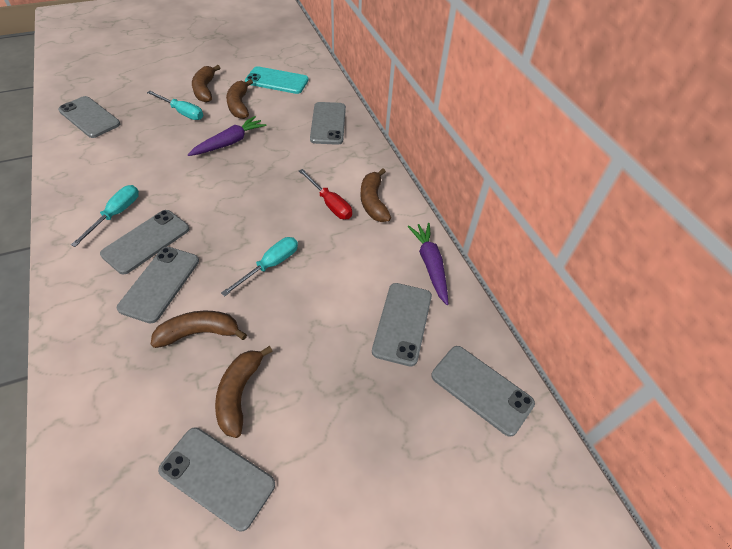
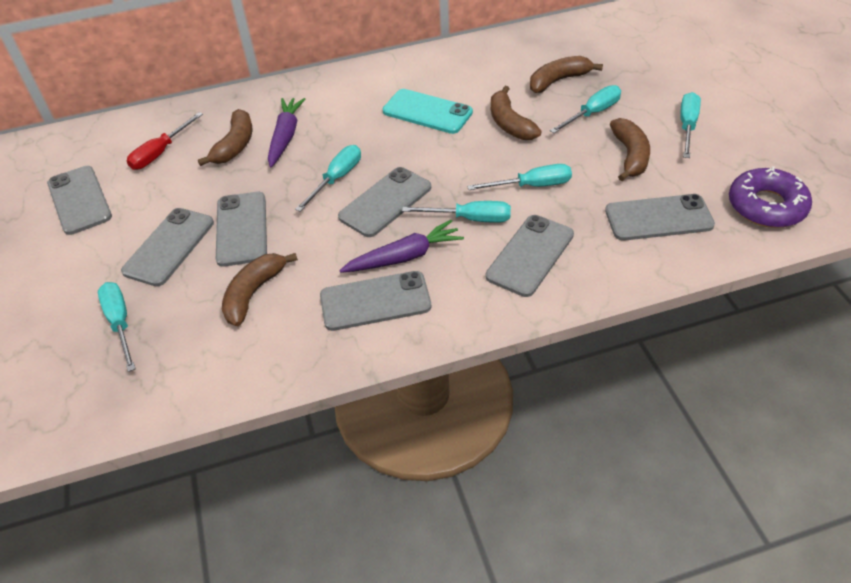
purple donut: 0 -> 1
turquoise screwdriver: 3 -> 6

